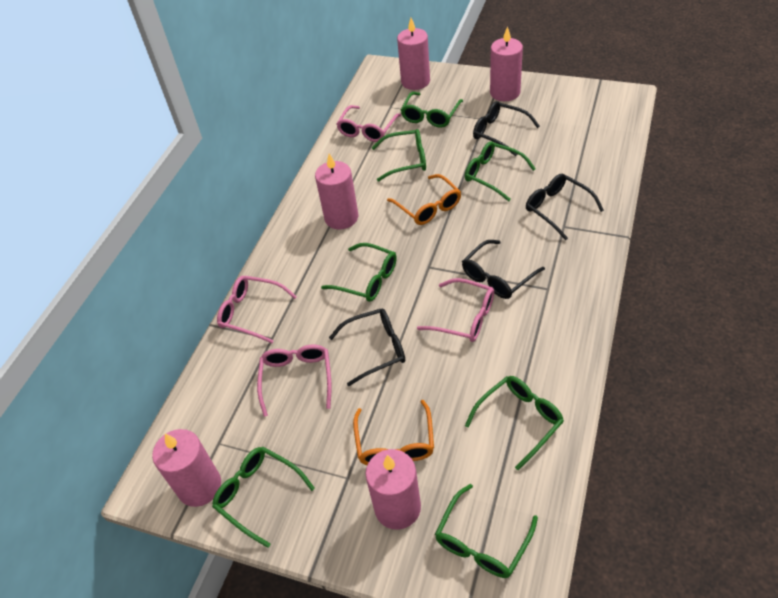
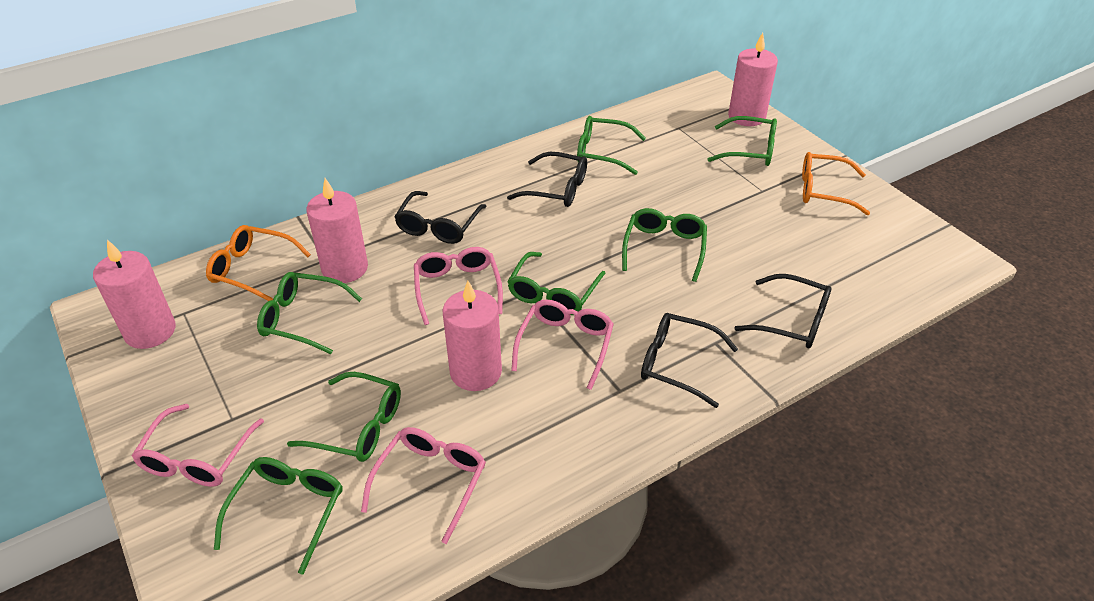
pink candle: 5 -> 4

